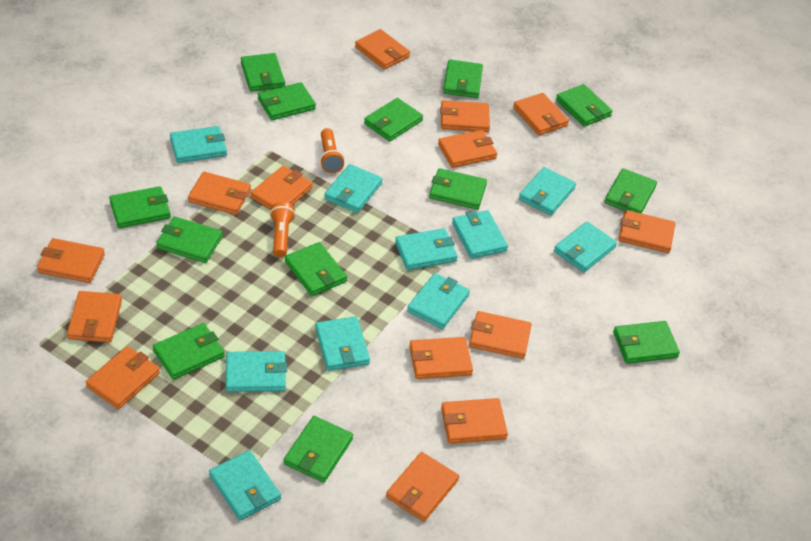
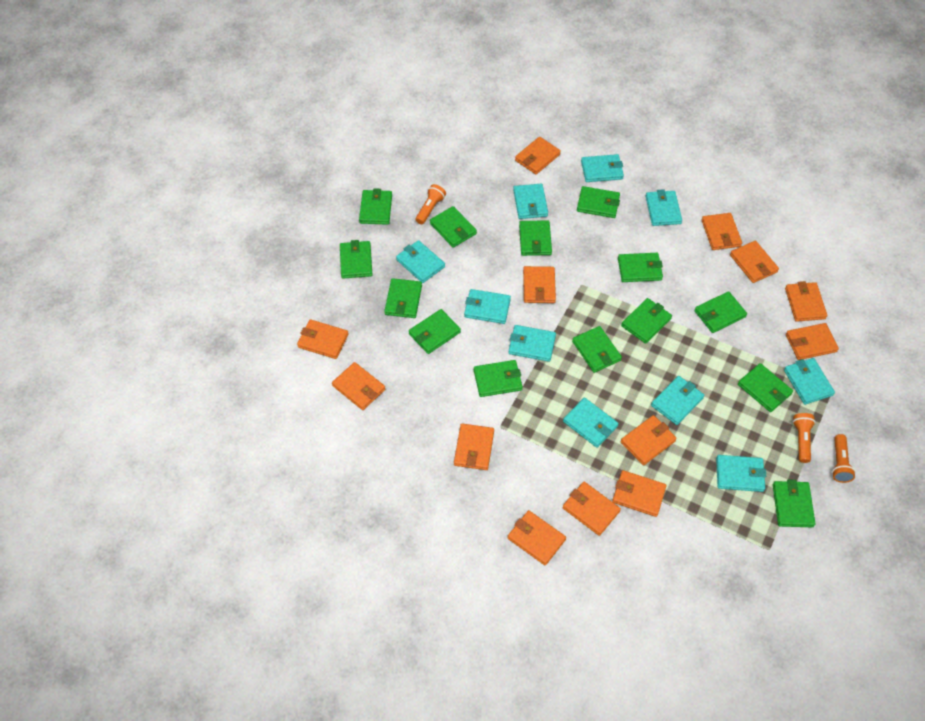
green wallet: 13 -> 14
orange flashlight: 2 -> 3
orange wallet: 14 -> 13

